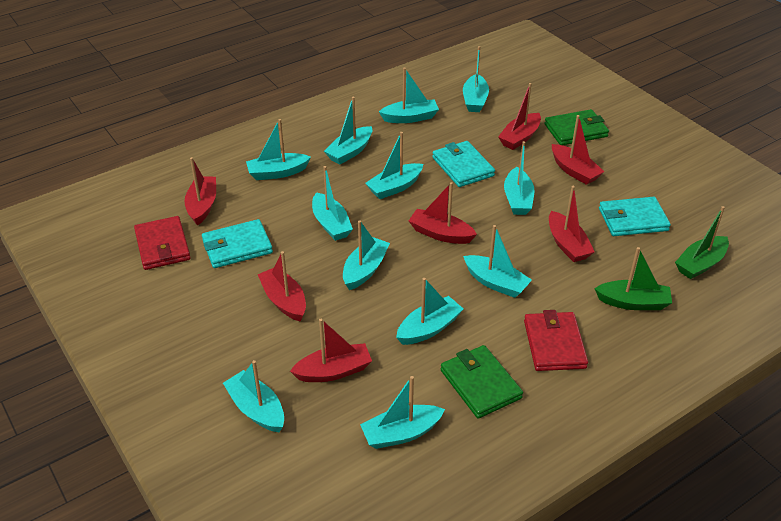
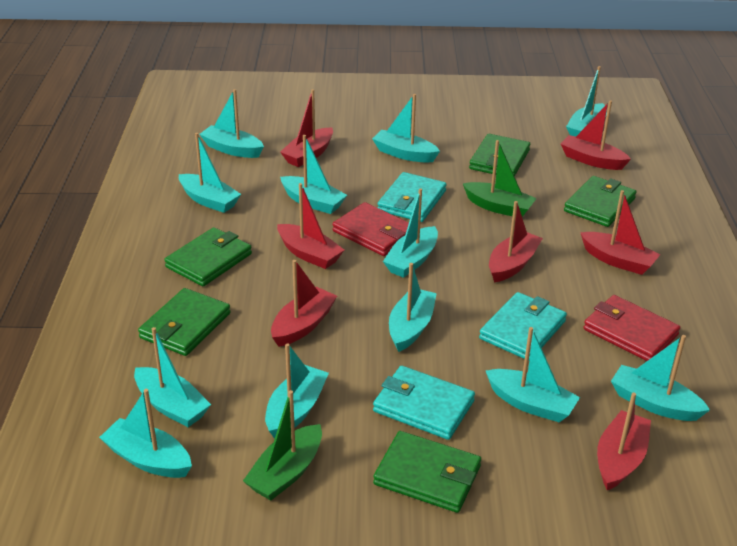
green wallet: 2 -> 5

